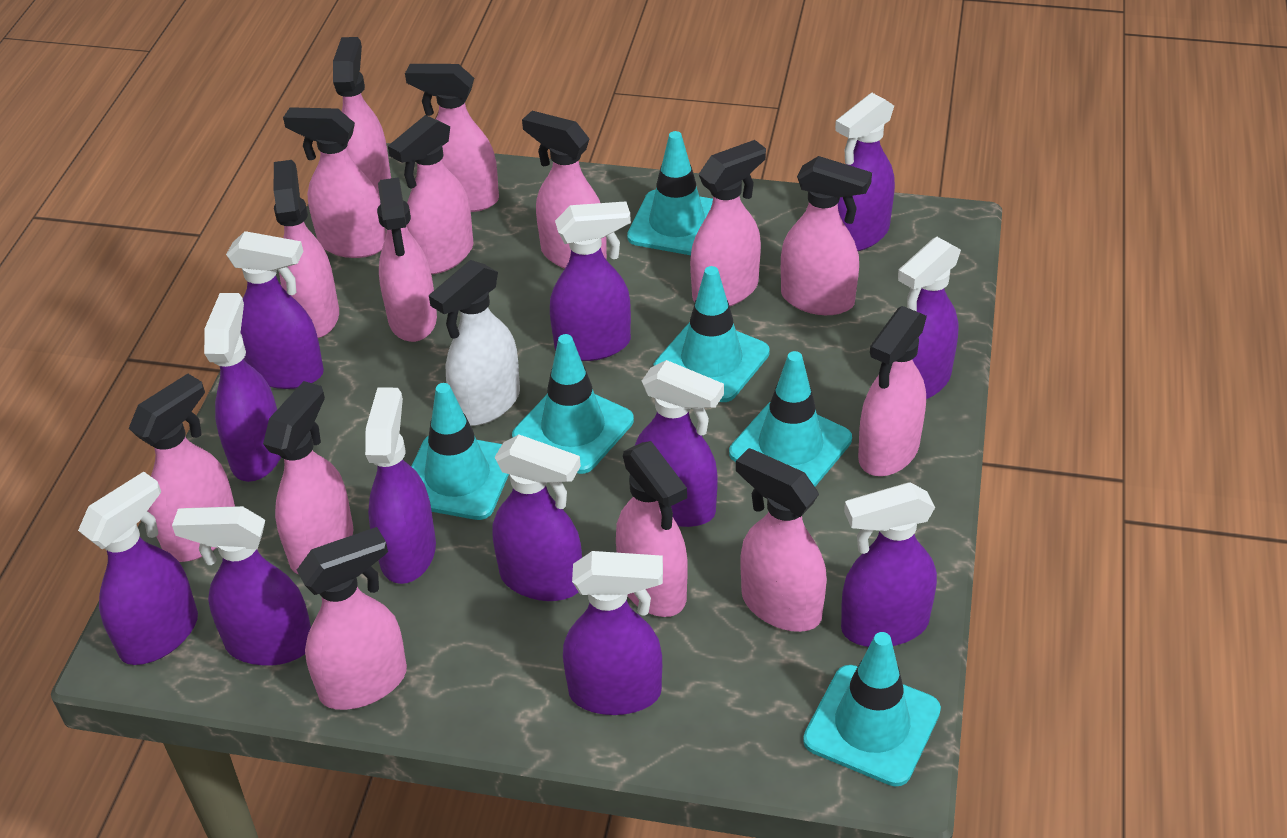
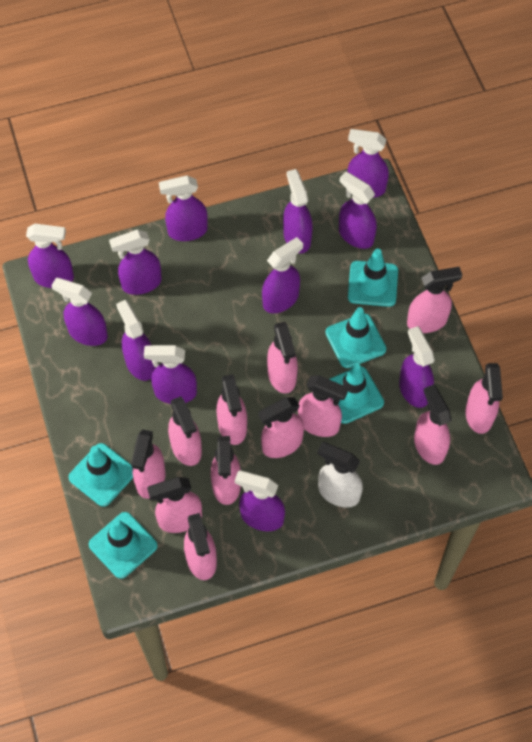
pink spray bottle: 15 -> 12
turquoise traffic cone: 6 -> 5

